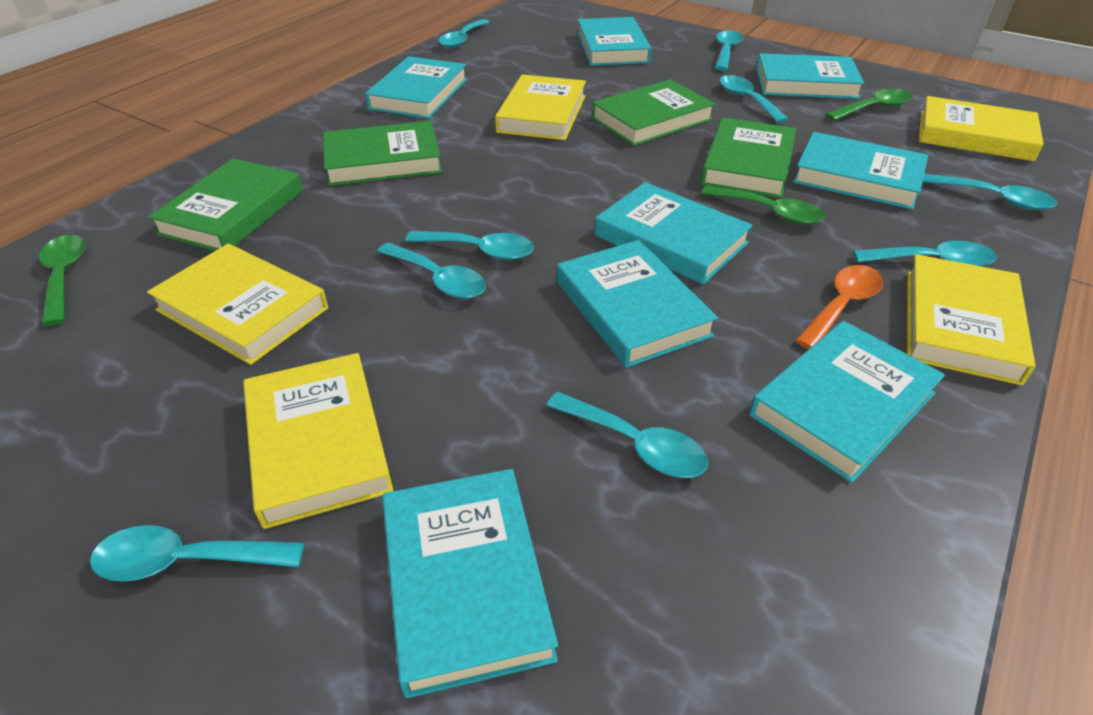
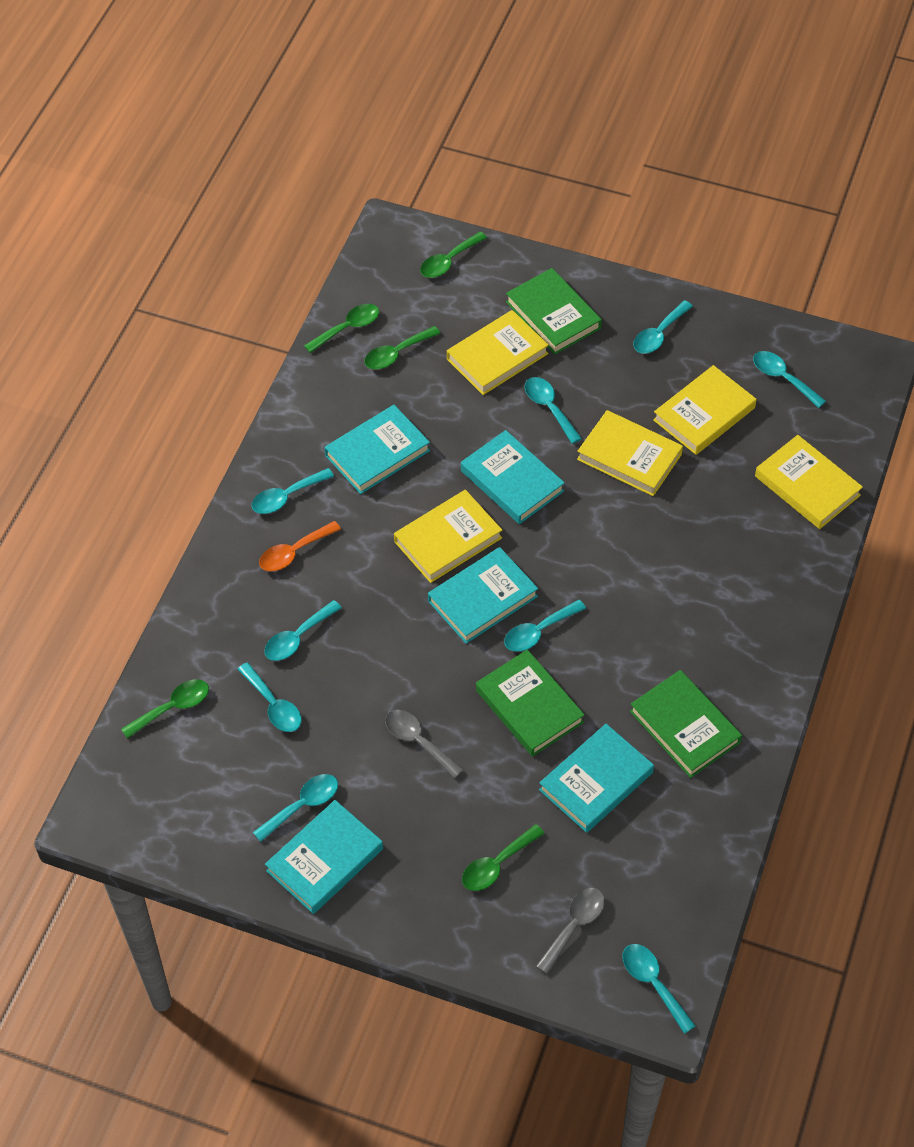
green book: 4 -> 3
green spoon: 3 -> 5
grey spoon: 0 -> 2
turquoise book: 8 -> 5

